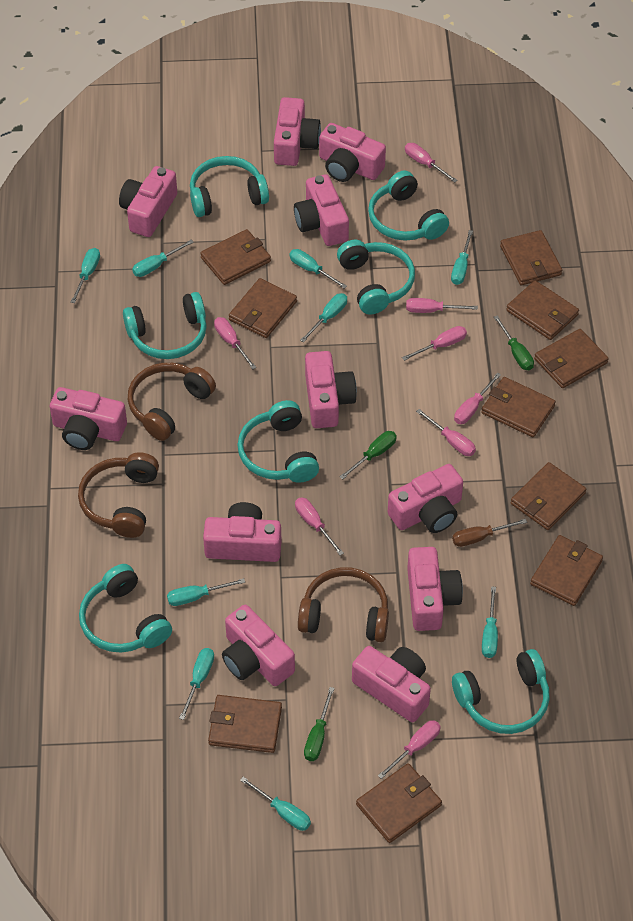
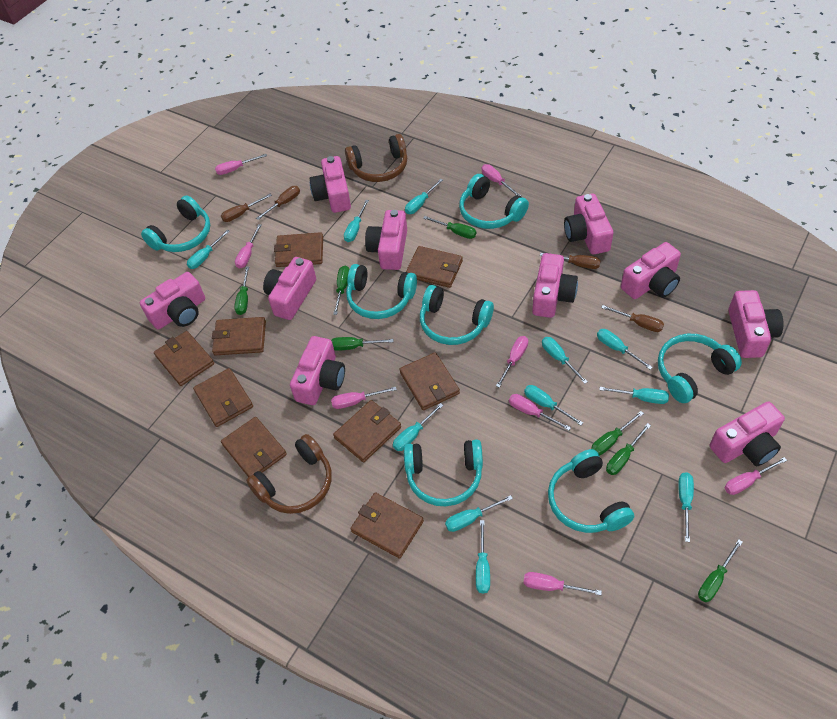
brown headphones: 3 -> 2
brown screwdriver: 1 -> 4
brown wallet: 10 -> 9
green screwdriver: 3 -> 7
pink camera: 11 -> 10
turquoise screwdriver: 9 -> 11

